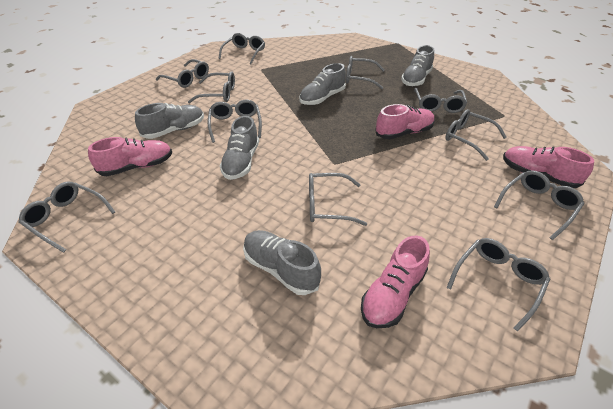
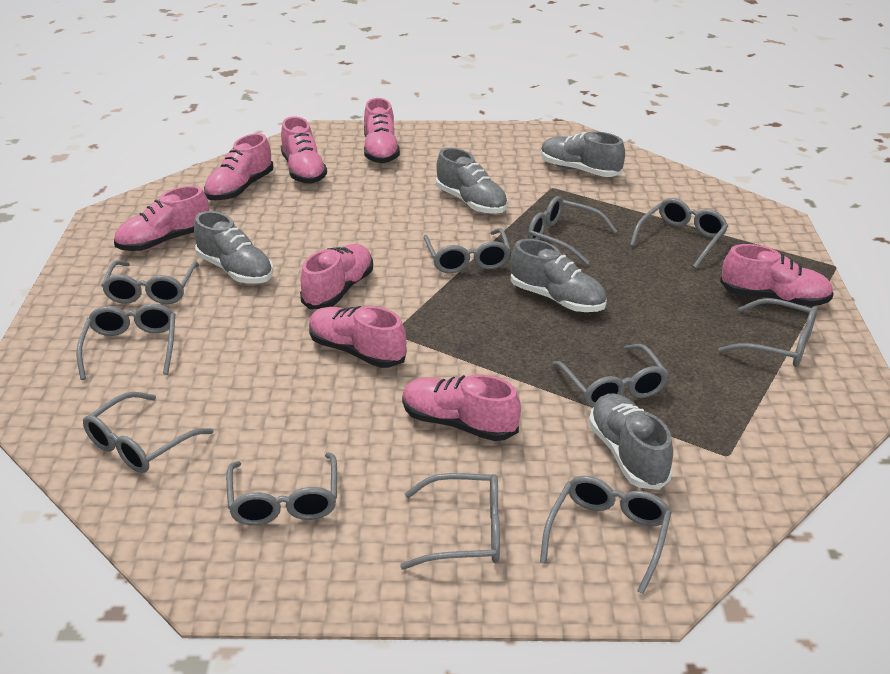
pink shoe: 4 -> 8

